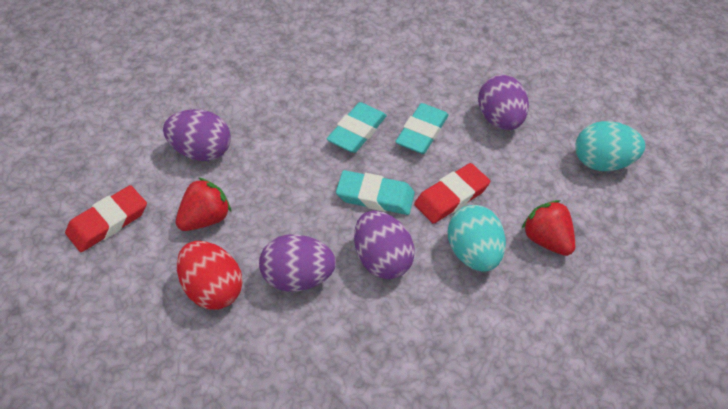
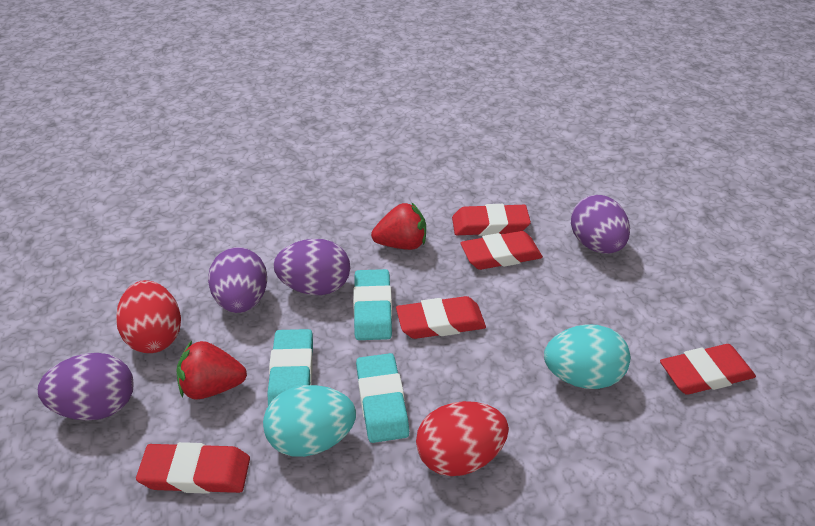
red egg: 1 -> 2
red eraser: 2 -> 5

